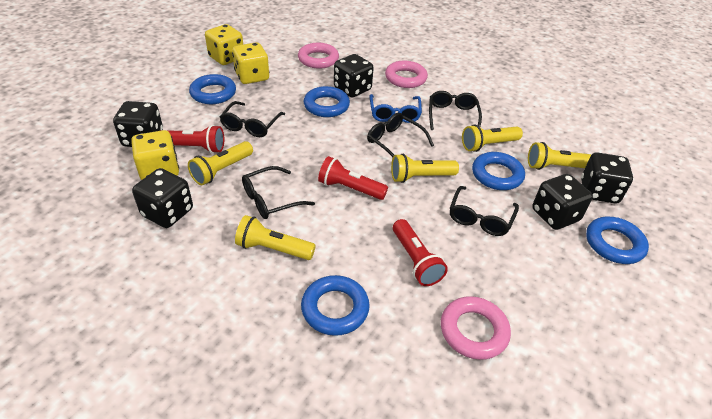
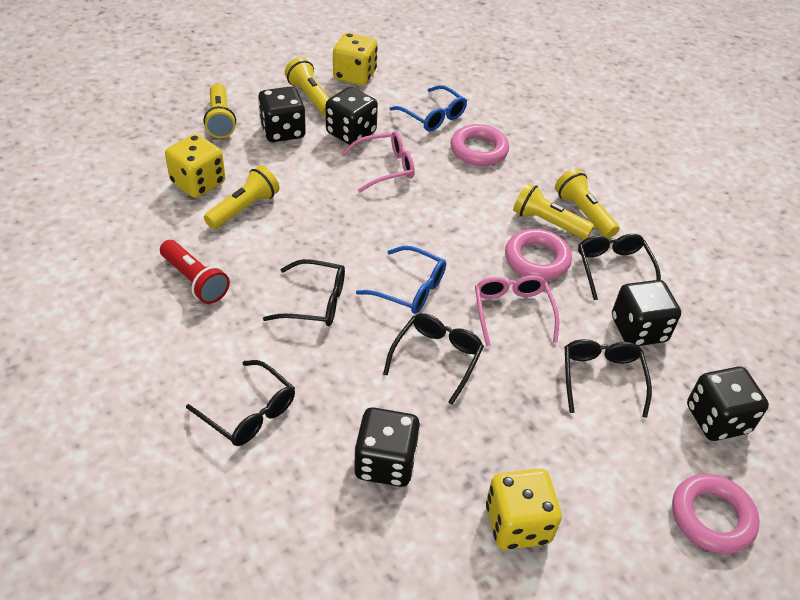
blue glasses: 1 -> 2
blue ring: 5 -> 0
pink glasses: 0 -> 2
red flashlight: 3 -> 1

